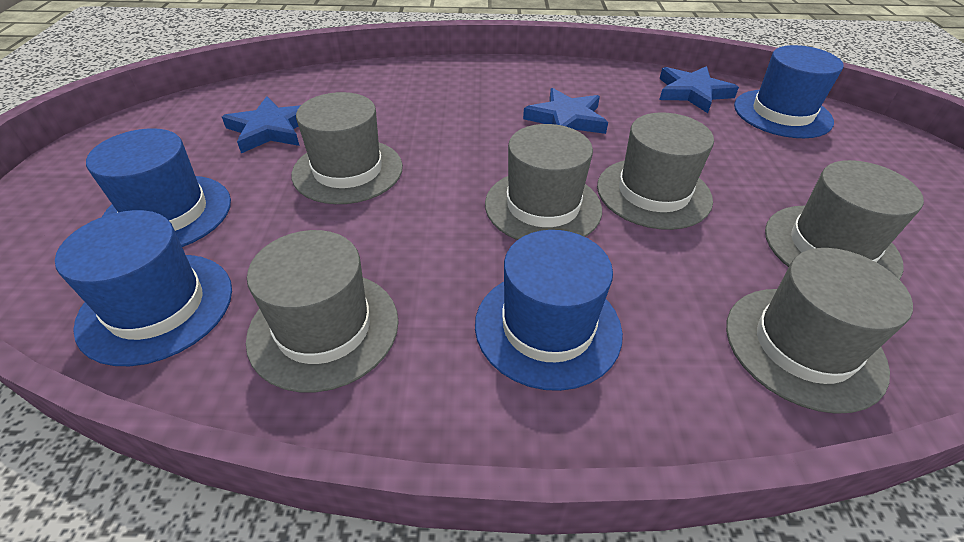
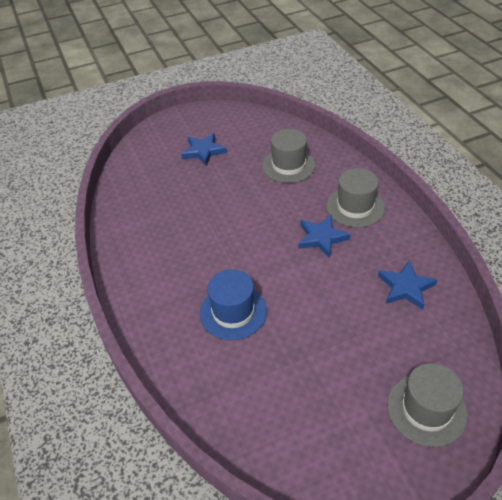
blue hat: 4 -> 1
grey hat: 6 -> 3

